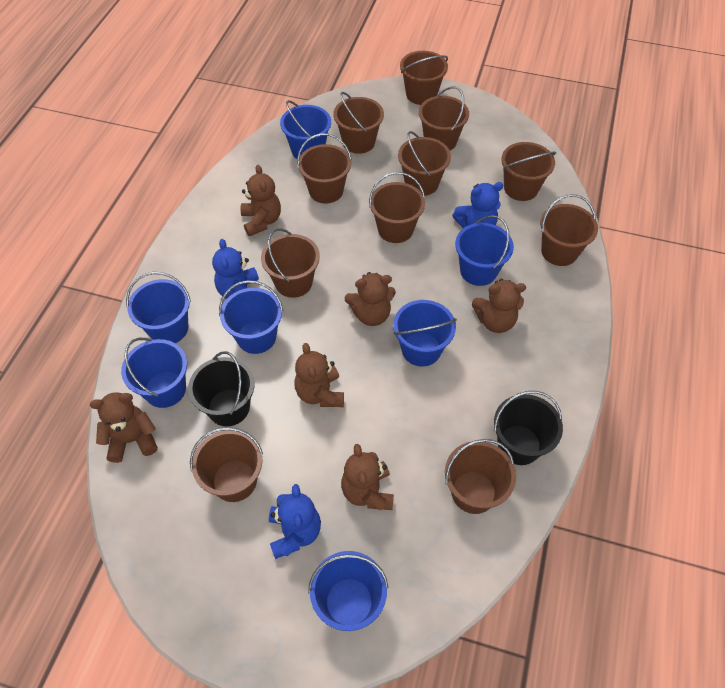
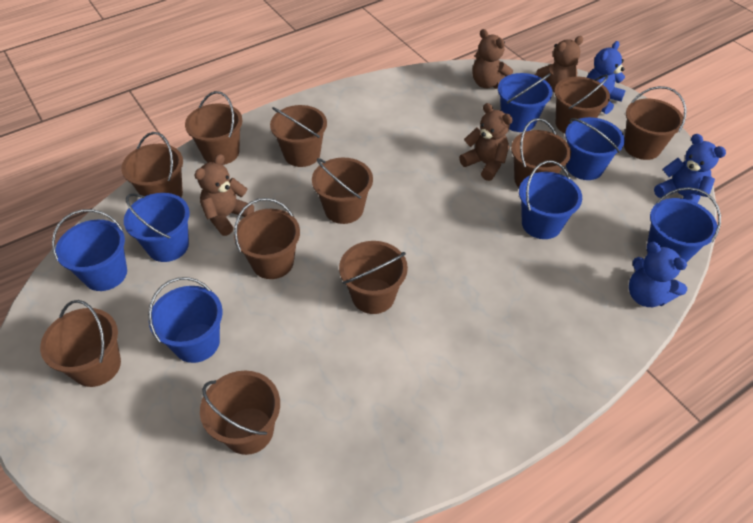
black bucket: 2 -> 0
brown teddy bear: 6 -> 4

